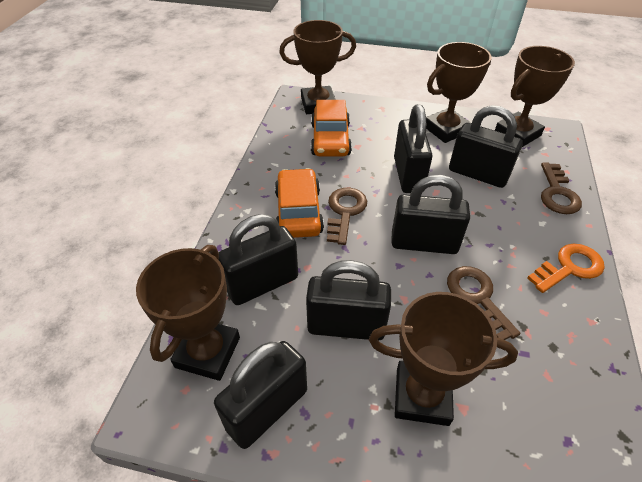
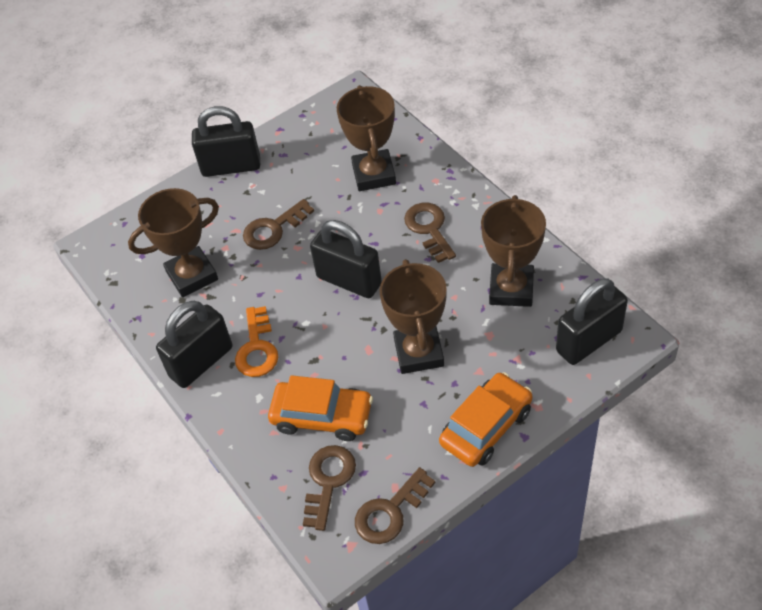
black padlock: 6 -> 4
brown key: 3 -> 4
brown trophy: 5 -> 4

